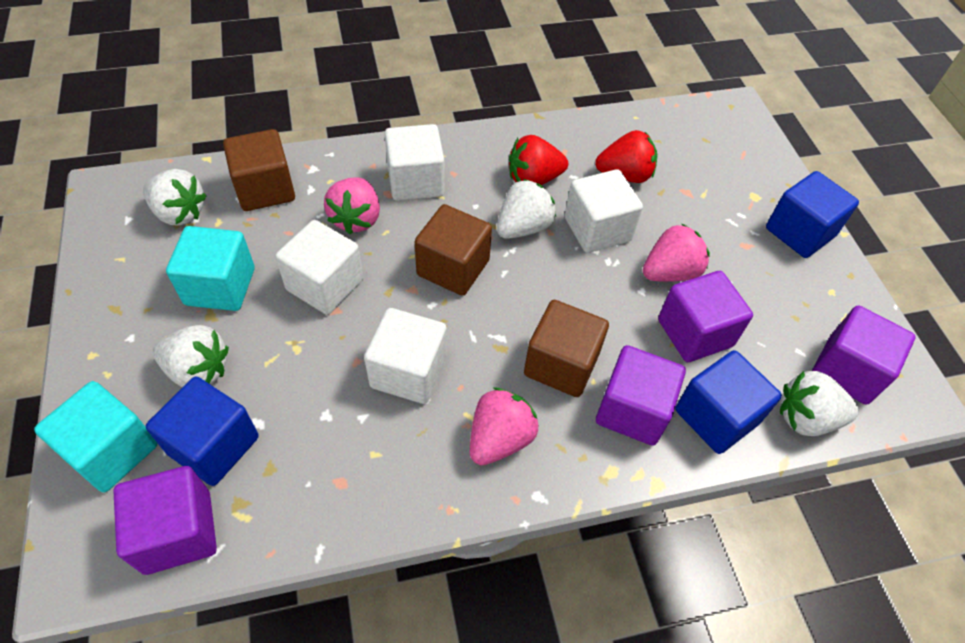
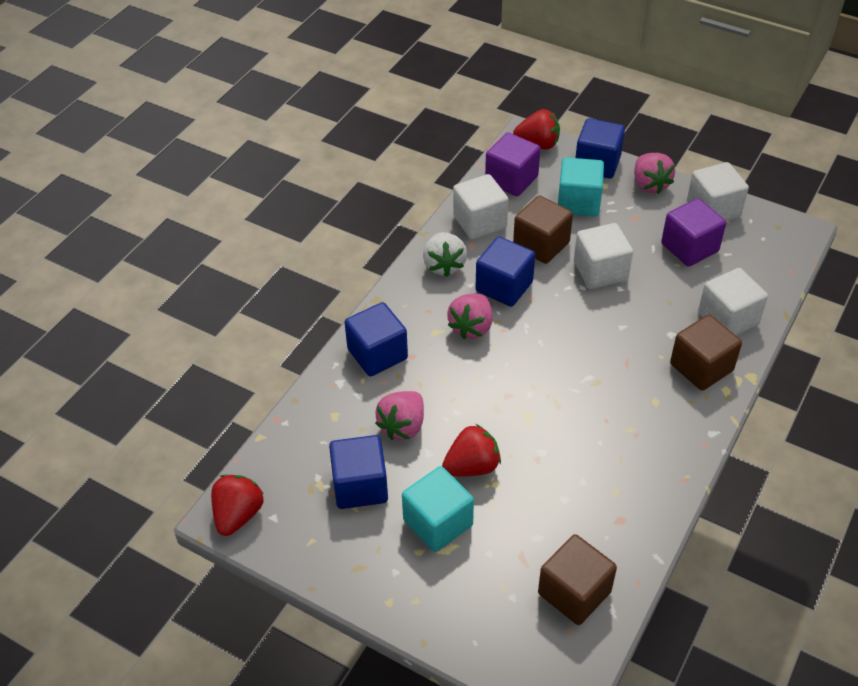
blue cube: 3 -> 4
purple cube: 4 -> 2
red strawberry: 2 -> 3
white strawberry: 4 -> 1

